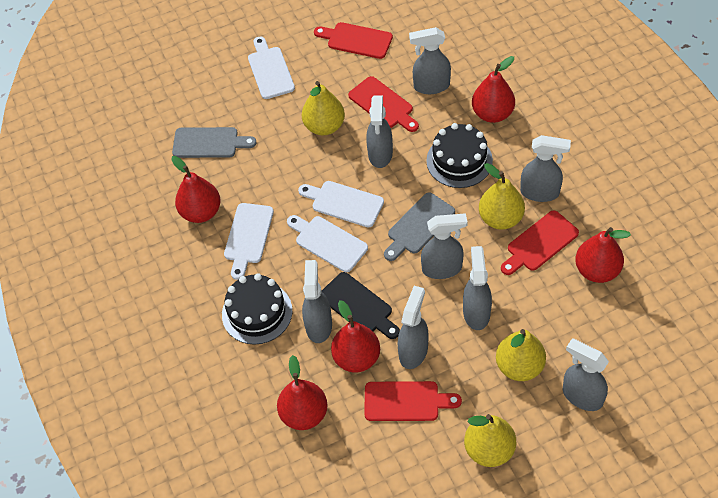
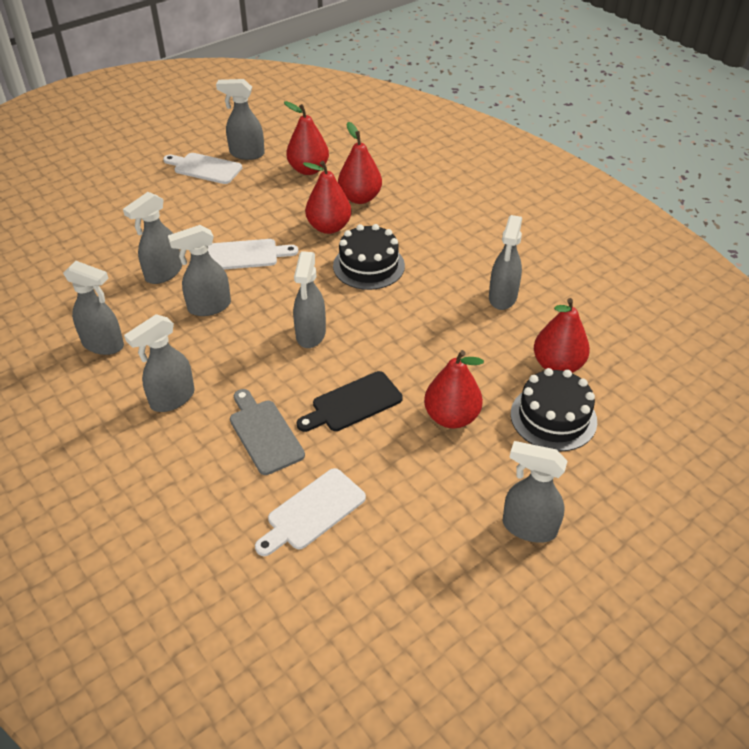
grey cutting board: 2 -> 1
red cutting board: 4 -> 0
white cutting board: 4 -> 3
yellow pear: 4 -> 0

